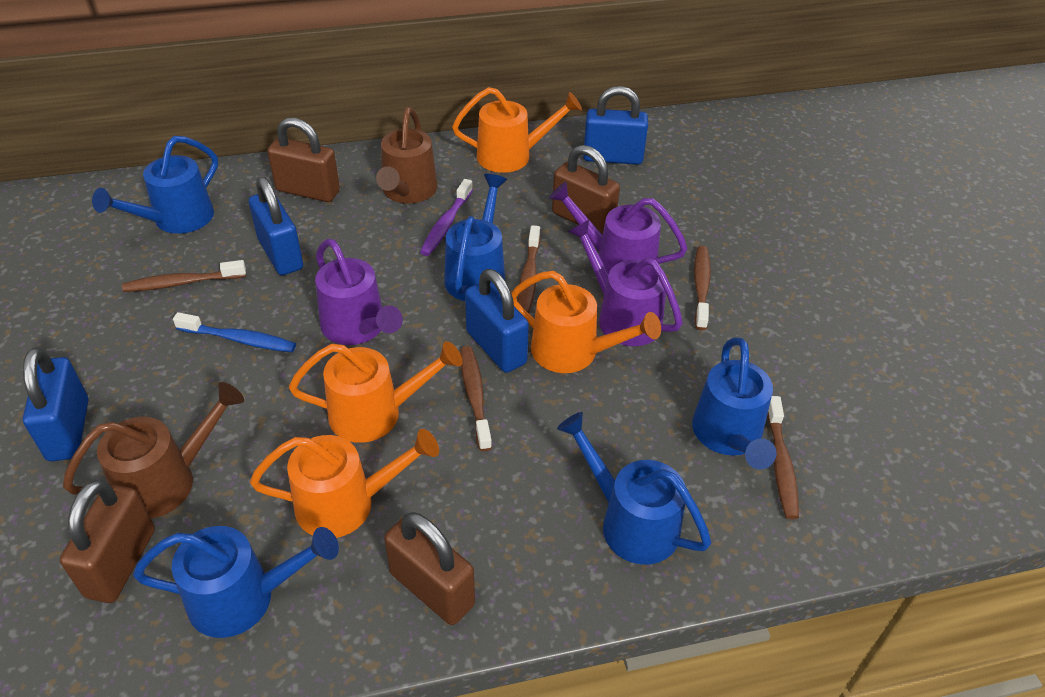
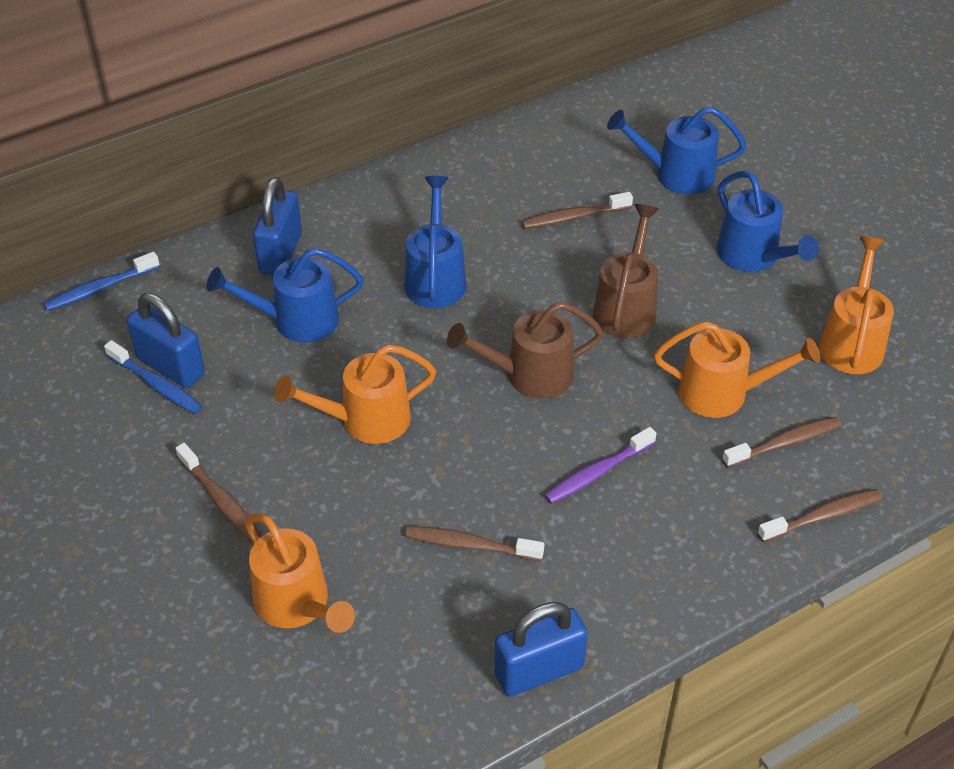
blue padlock: 4 -> 3
blue toothbrush: 1 -> 2
blue watering can: 5 -> 4
brown padlock: 4 -> 0
purple watering can: 3 -> 0

